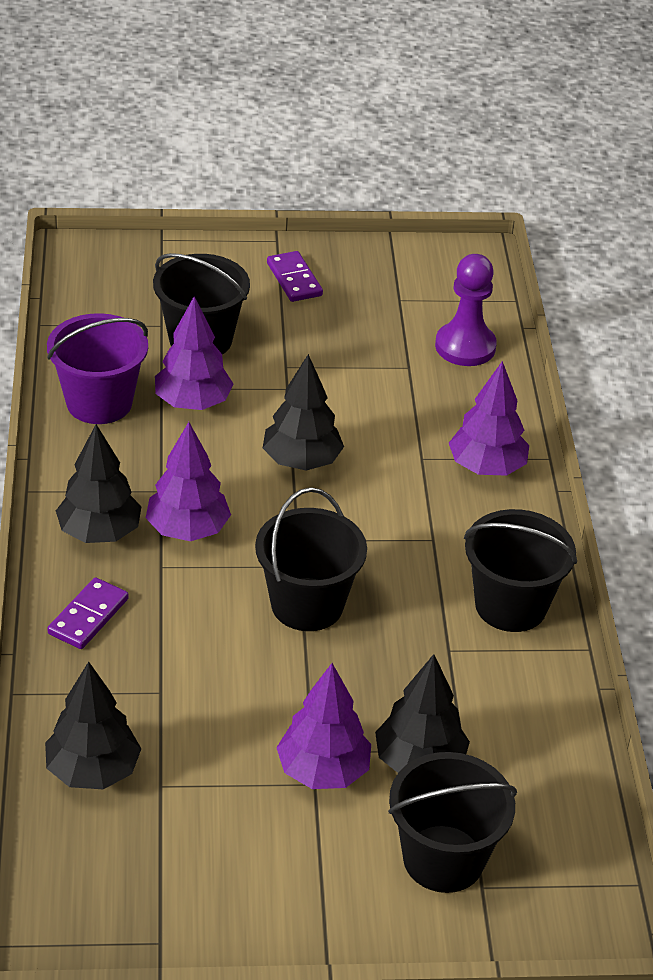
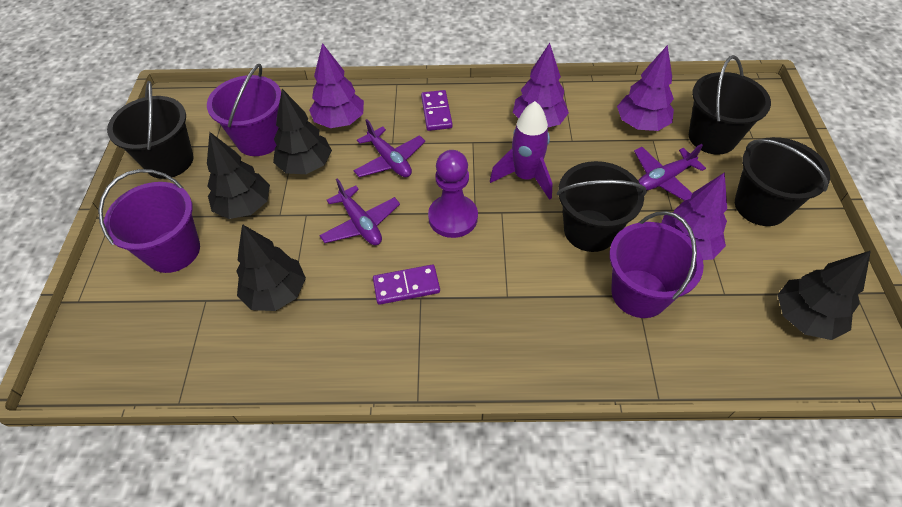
purple bucket: 1 -> 3
purple plane: 0 -> 3
purple rocket: 0 -> 1

